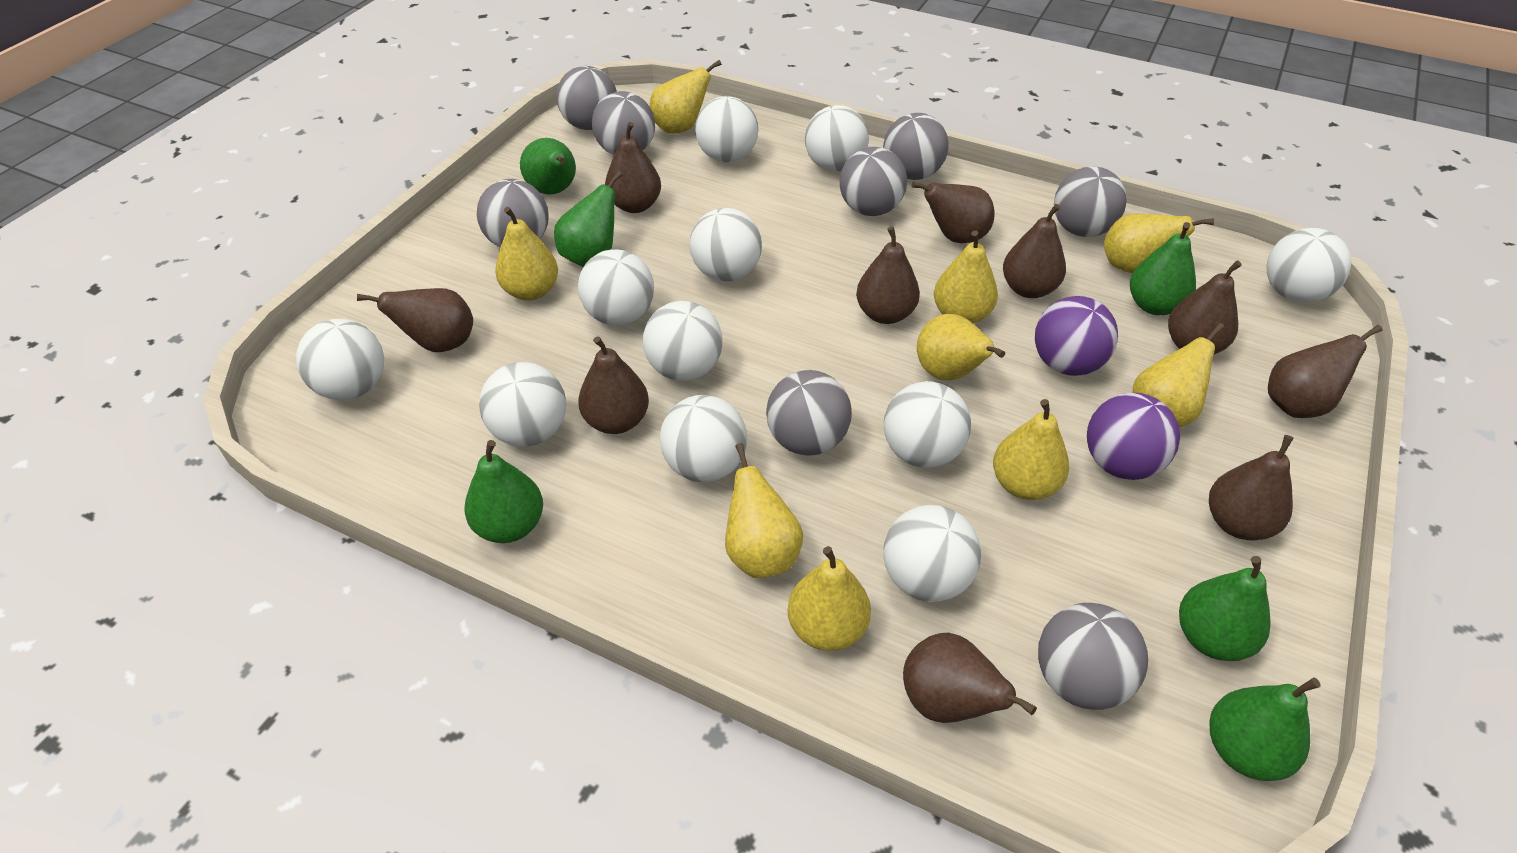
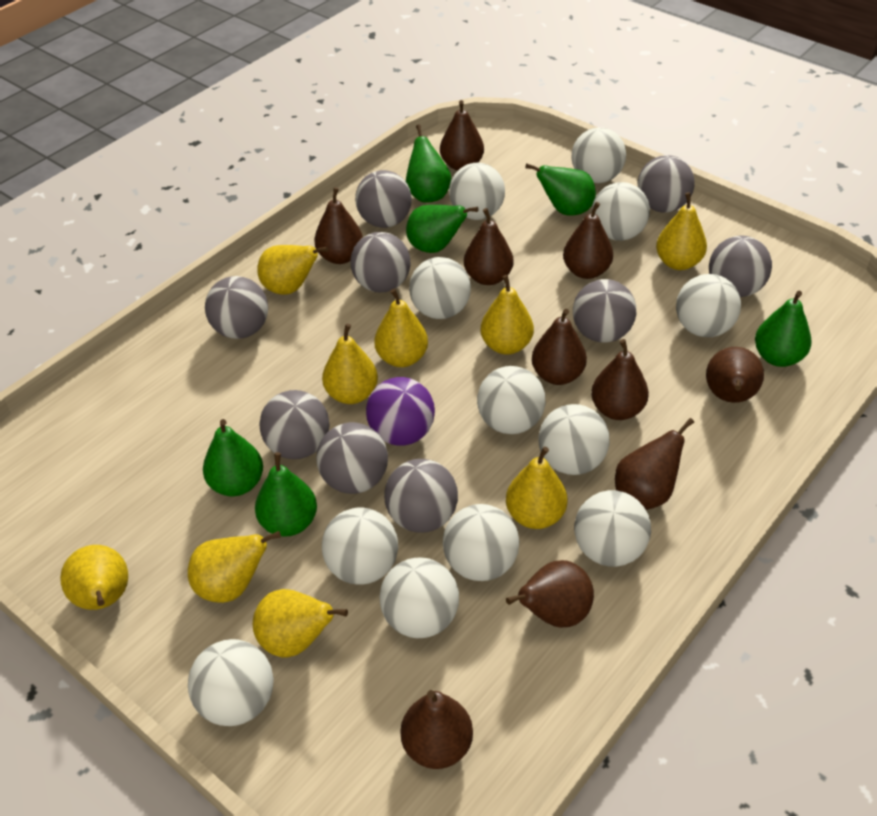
grey ball: 8 -> 9
purple ball: 2 -> 1
white ball: 11 -> 12

